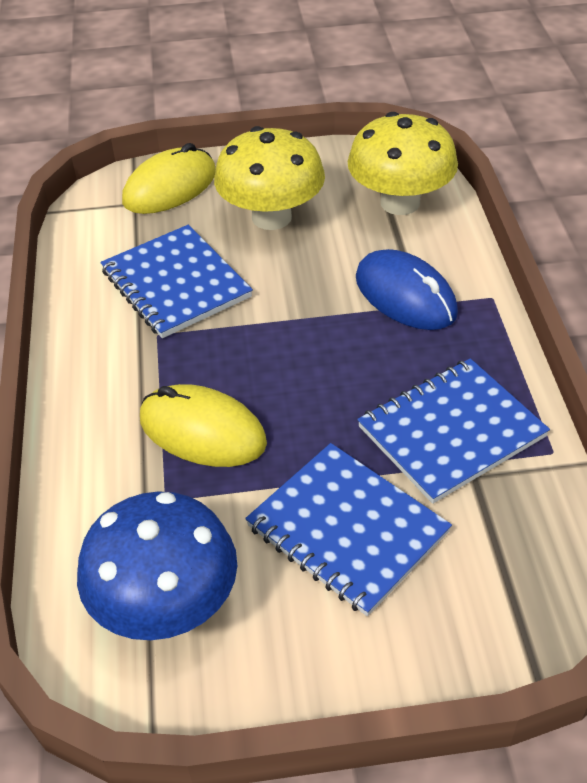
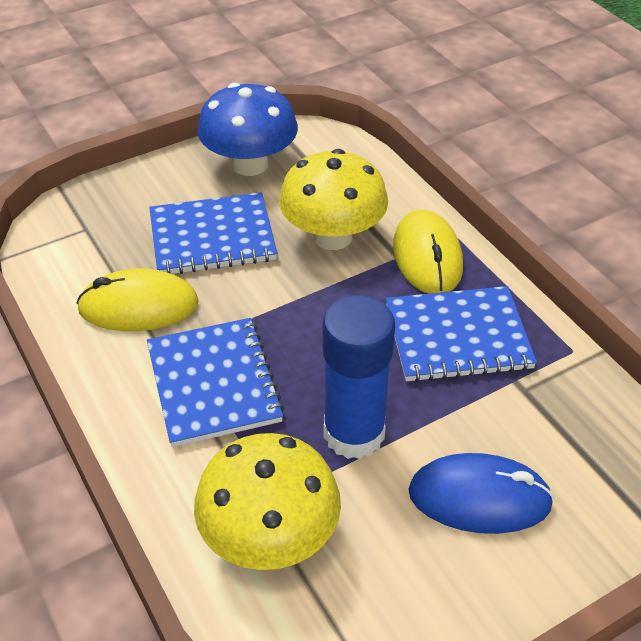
blue glue stick: 0 -> 1

